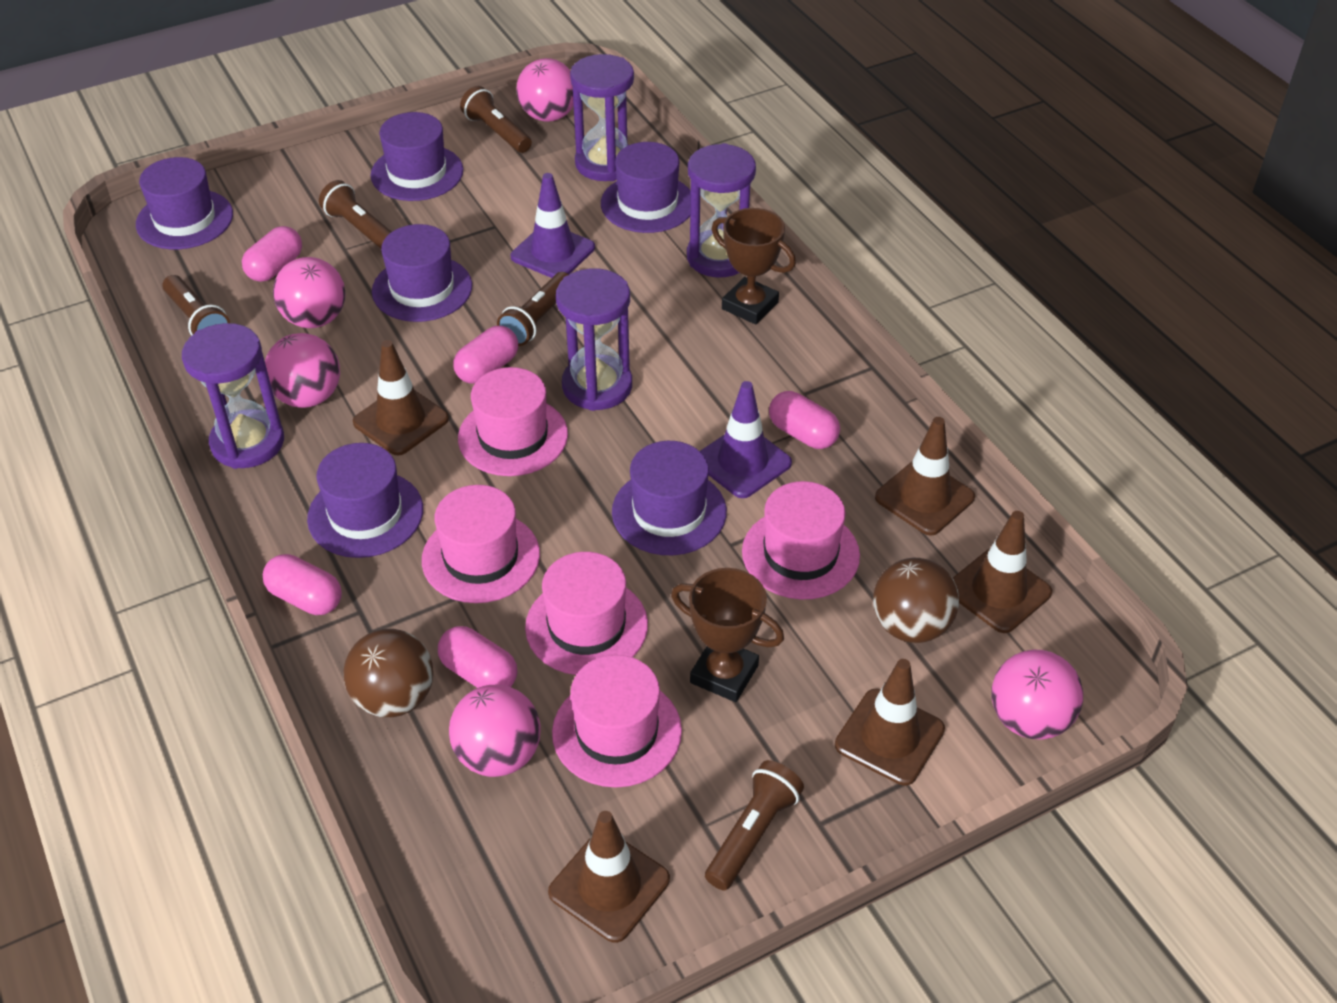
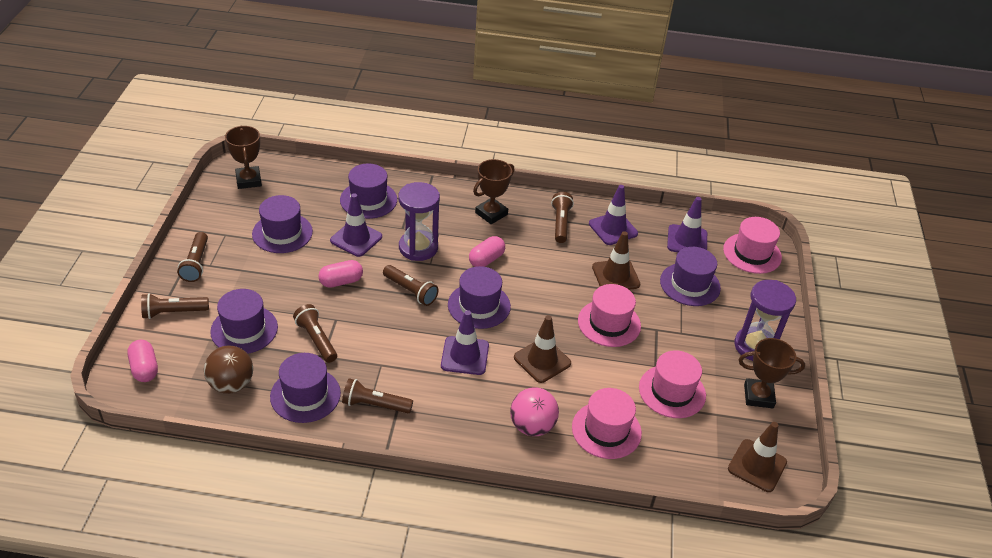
brown ball: 2 -> 1
brown flashlight: 5 -> 6
brown traffic cone: 5 -> 3
brown trophy: 2 -> 3
pink ball: 5 -> 1
pink capsule: 5 -> 3
pink hat: 5 -> 4
purple hourglass: 4 -> 2
purple traffic cone: 2 -> 4

